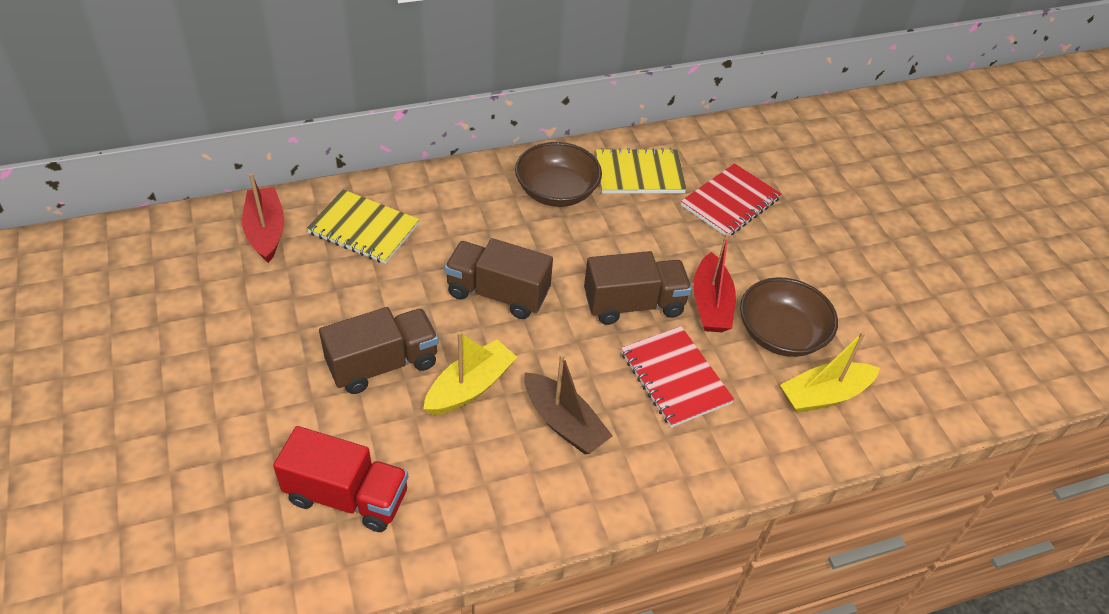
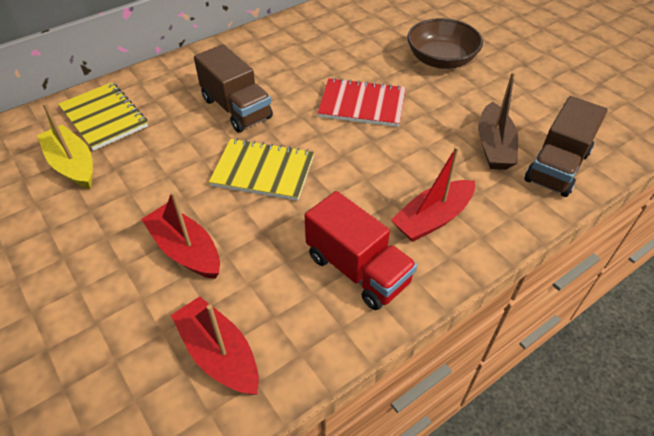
brown bowl: 2 -> 1
brown truck: 3 -> 2
red boat: 2 -> 3
red notebook: 2 -> 1
yellow boat: 2 -> 1

